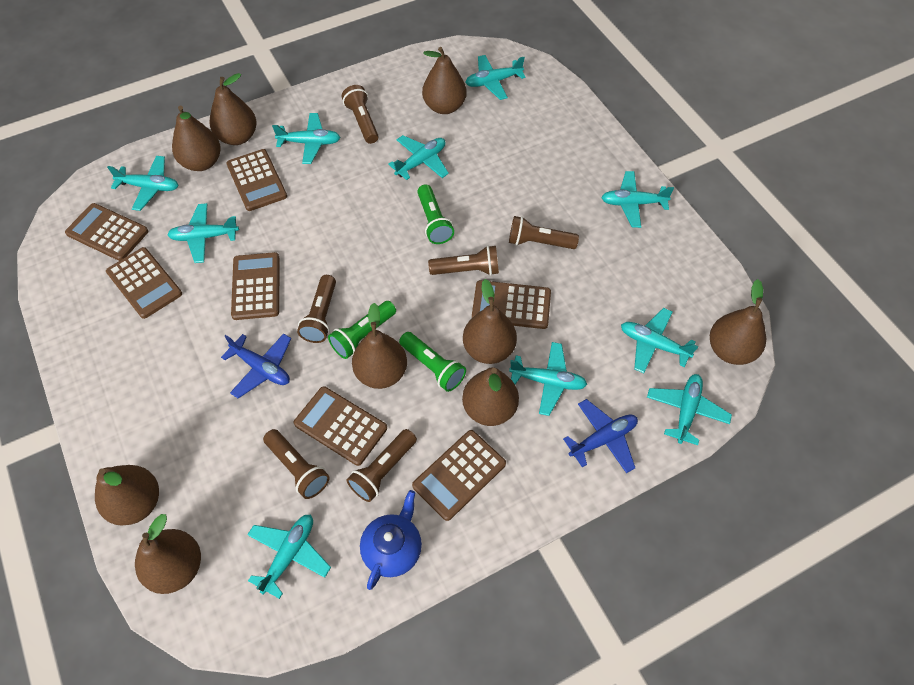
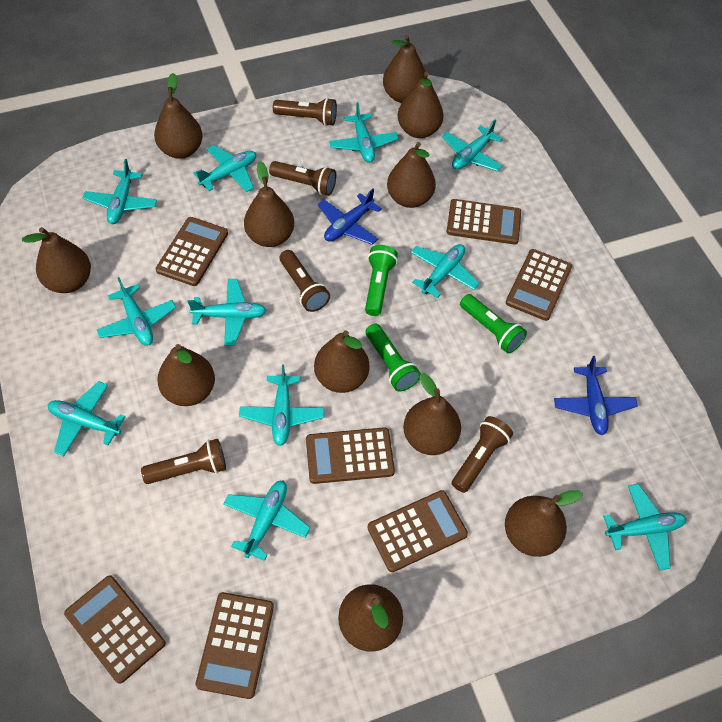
blue teapot: 1 -> 0
brown flashlight: 6 -> 5
brown pear: 9 -> 11
turquoise plane: 10 -> 11

